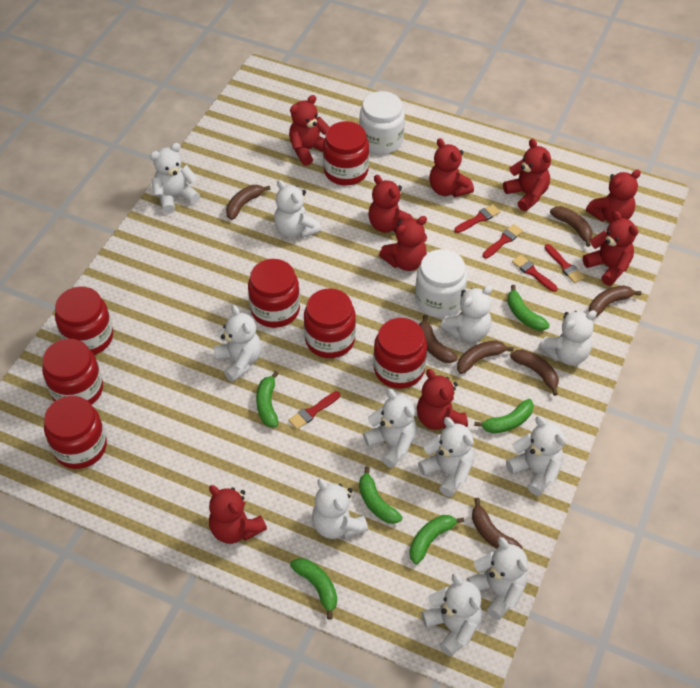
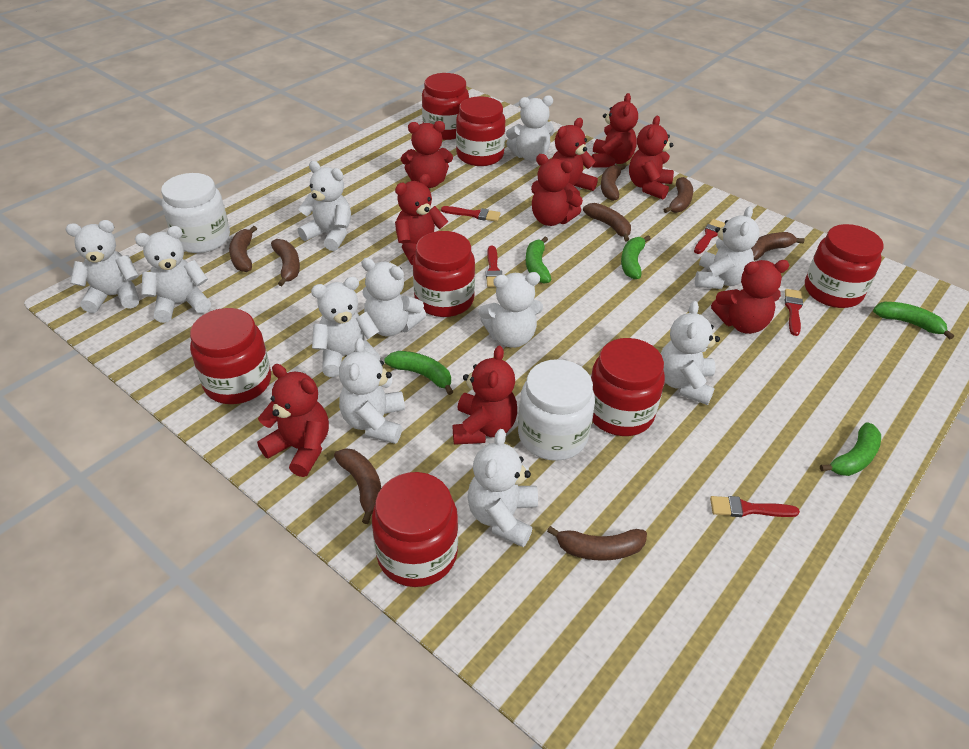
brown banana: 7 -> 8
green banana: 6 -> 5

